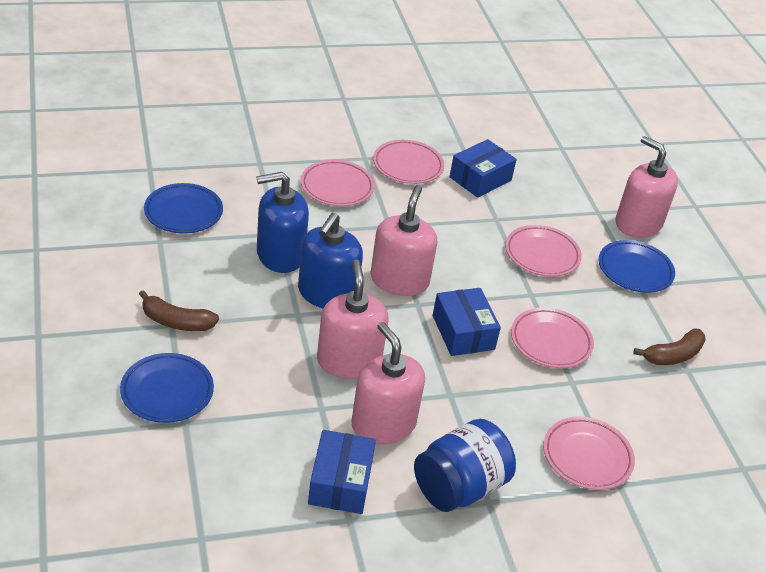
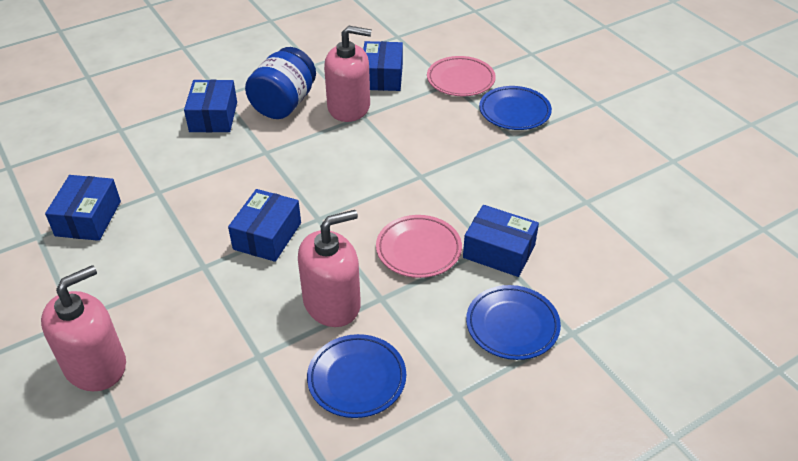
blue box: 3 -> 5
blue soap dispenser: 2 -> 0
brown banana: 2 -> 0
pink plate: 5 -> 2
pink soap dispenser: 4 -> 3

